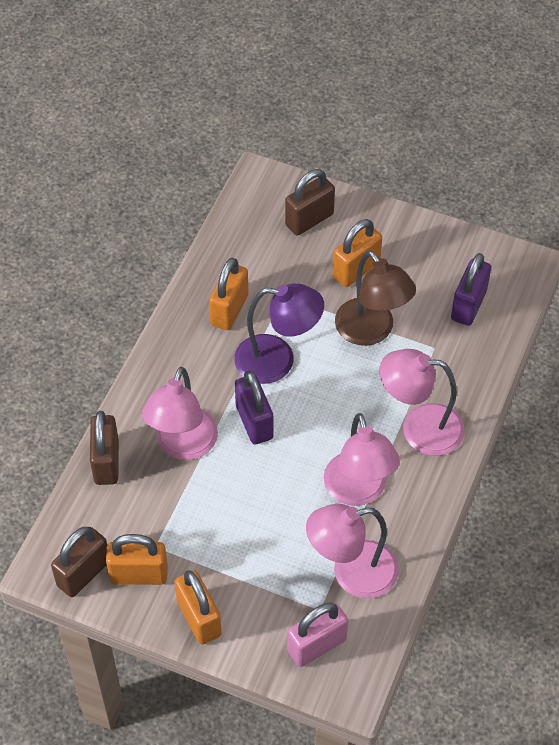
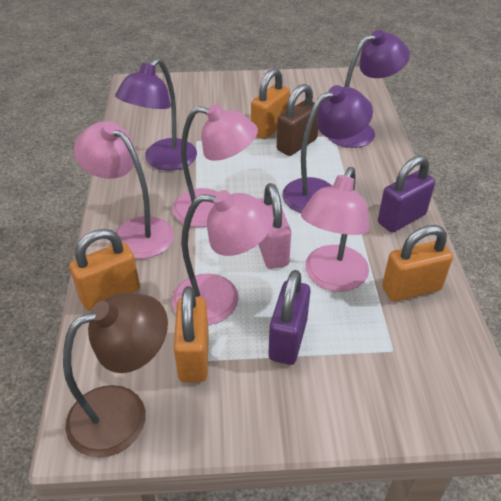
brown padlock: 3 -> 1
purple lamp: 1 -> 3

